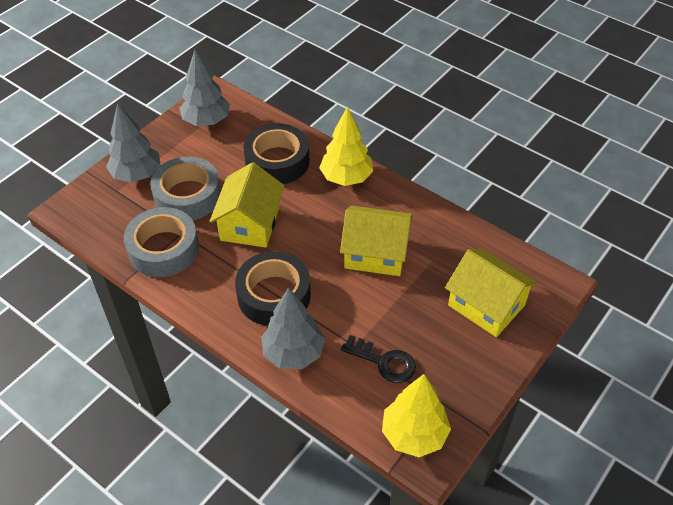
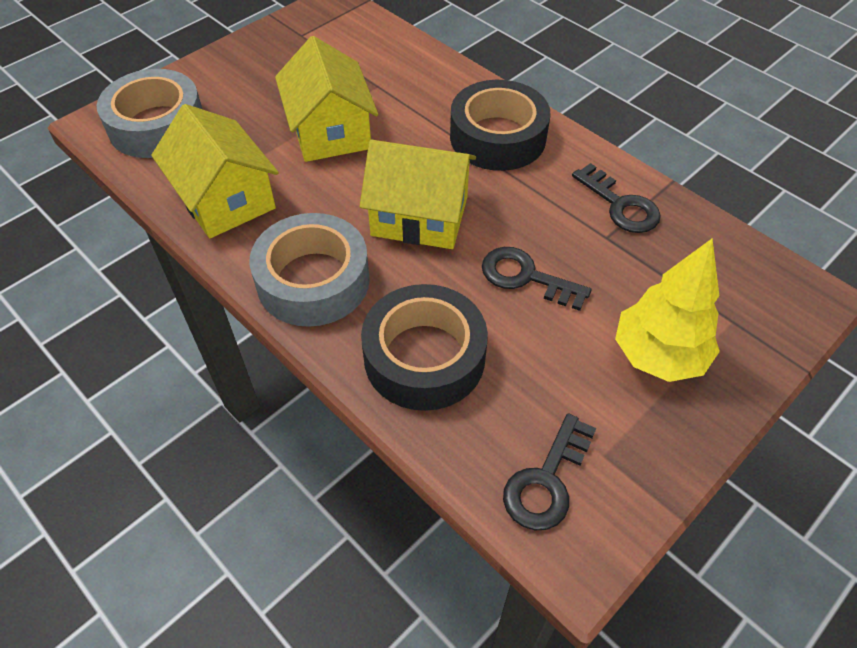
black key: 1 -> 3
grey tree: 3 -> 0
yellow tree: 2 -> 1

